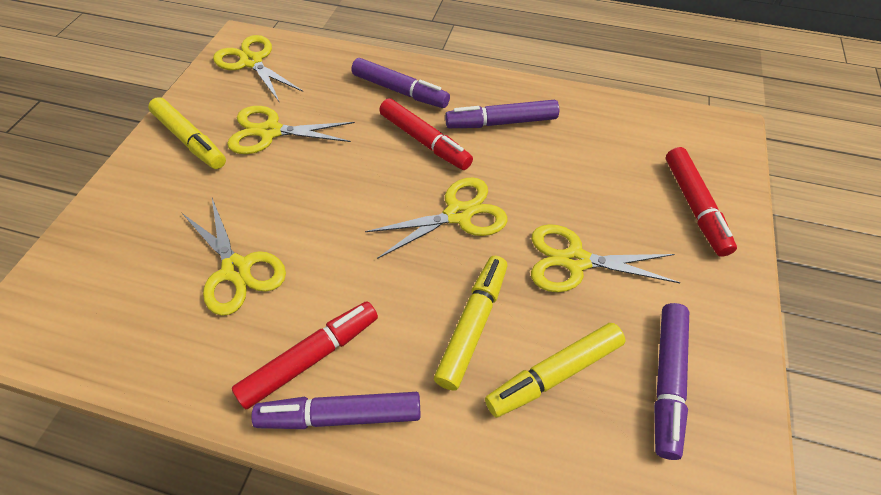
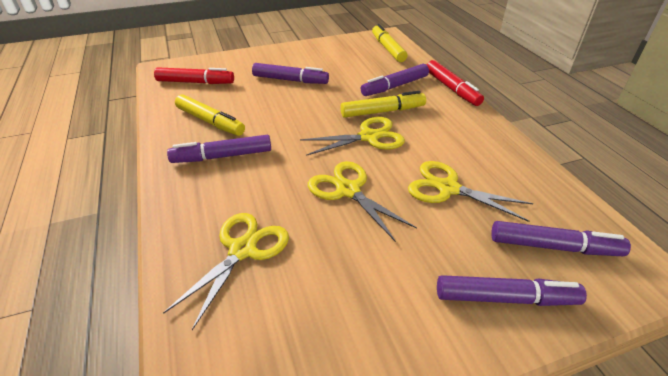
purple marker: 4 -> 5
red marker: 3 -> 2
yellow scissors: 5 -> 4

